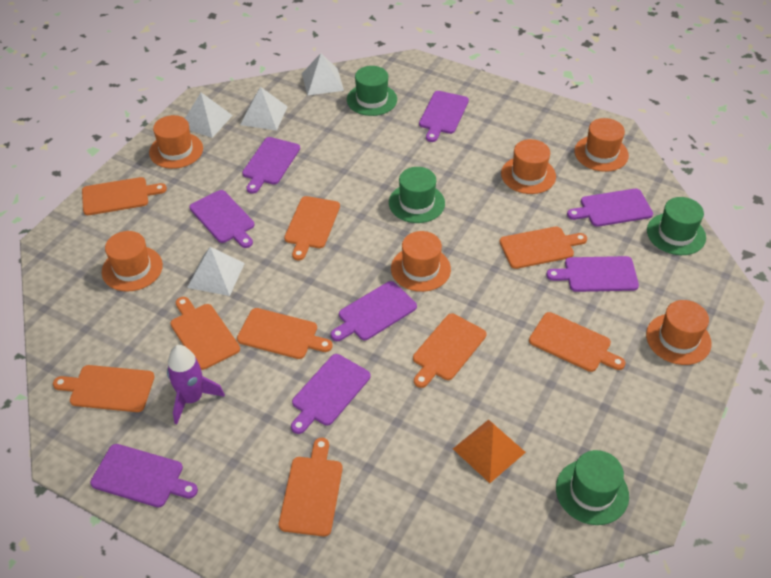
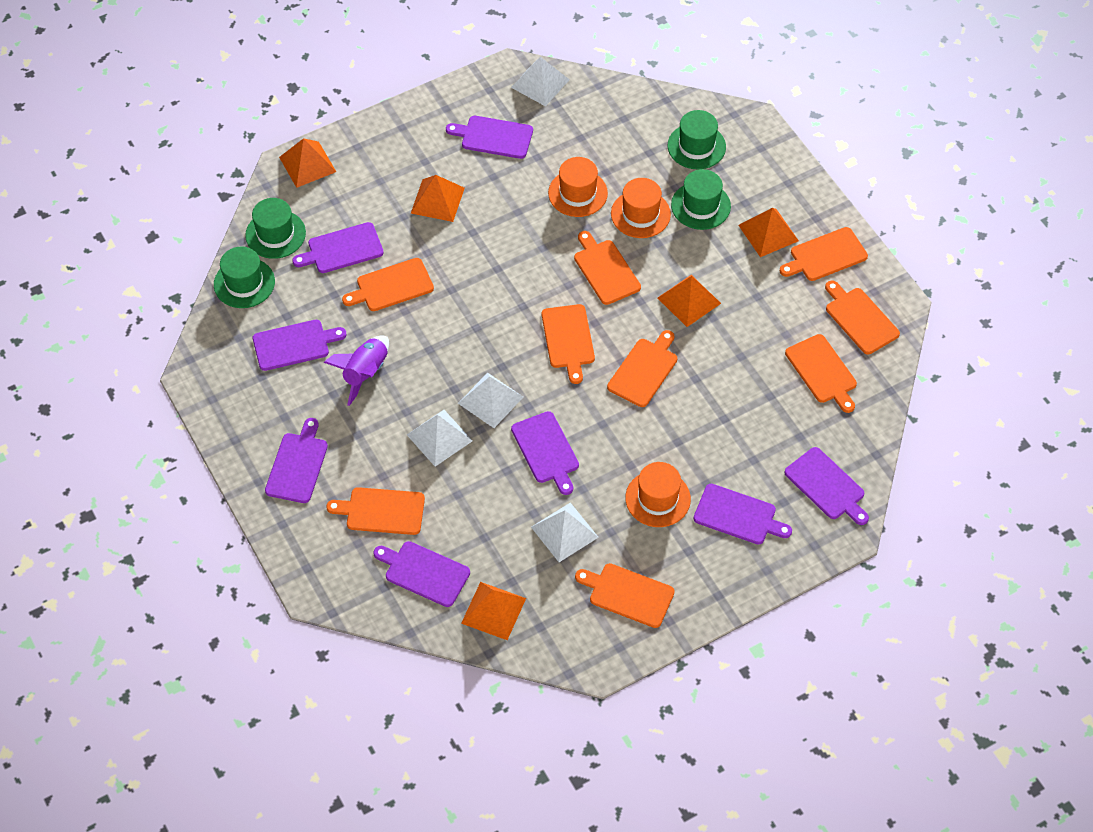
orange hat: 6 -> 3
orange pyramid: 1 -> 5

